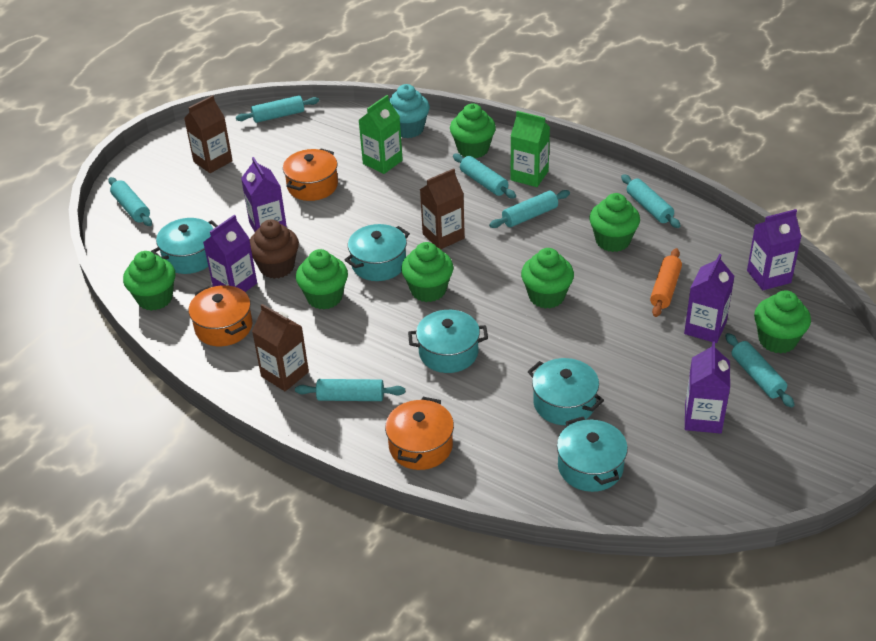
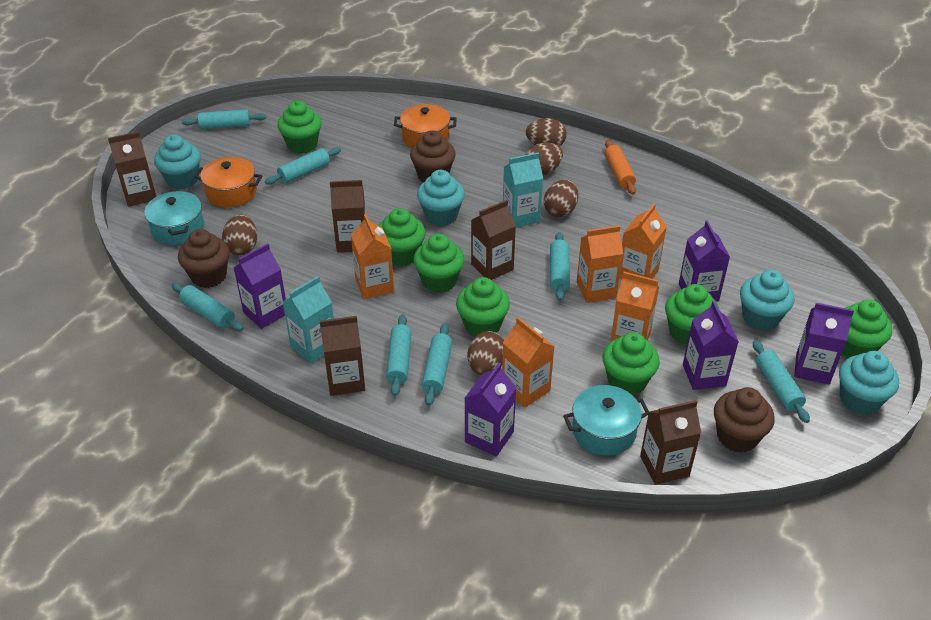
brown carton: 3 -> 5
brown cupcake: 1 -> 3
brown egg: 0 -> 5
green carton: 2 -> 0
orange carton: 0 -> 5
orange pot: 3 -> 2
turquoise carton: 0 -> 2
turquoise cupcake: 1 -> 4
turquoise pot: 5 -> 2

